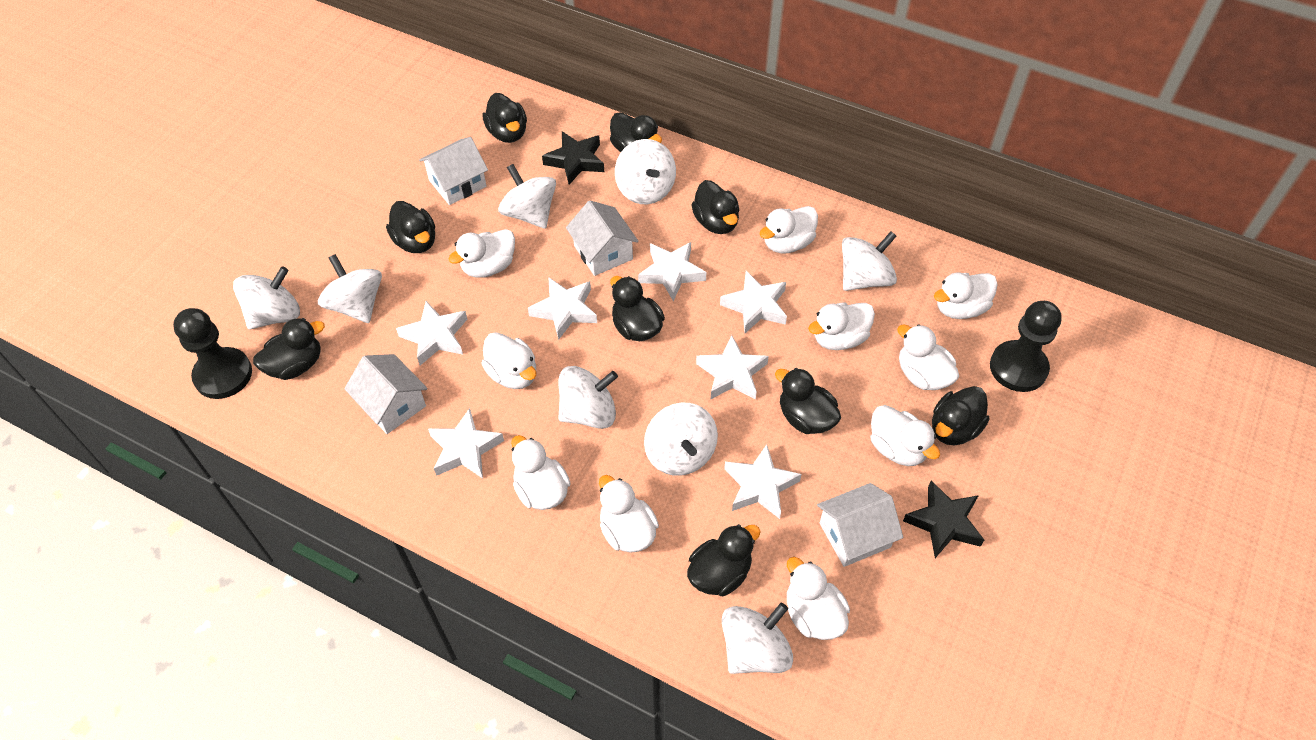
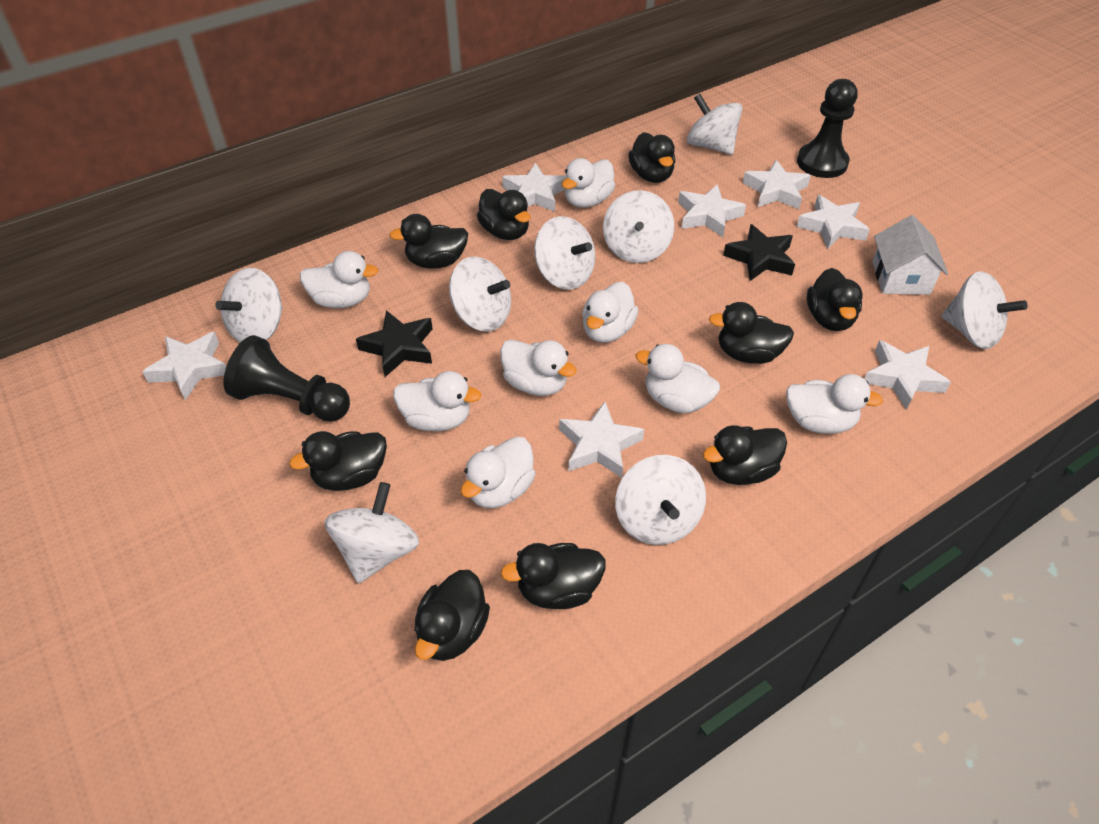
white duck: 10 -> 8
white house: 4 -> 1

